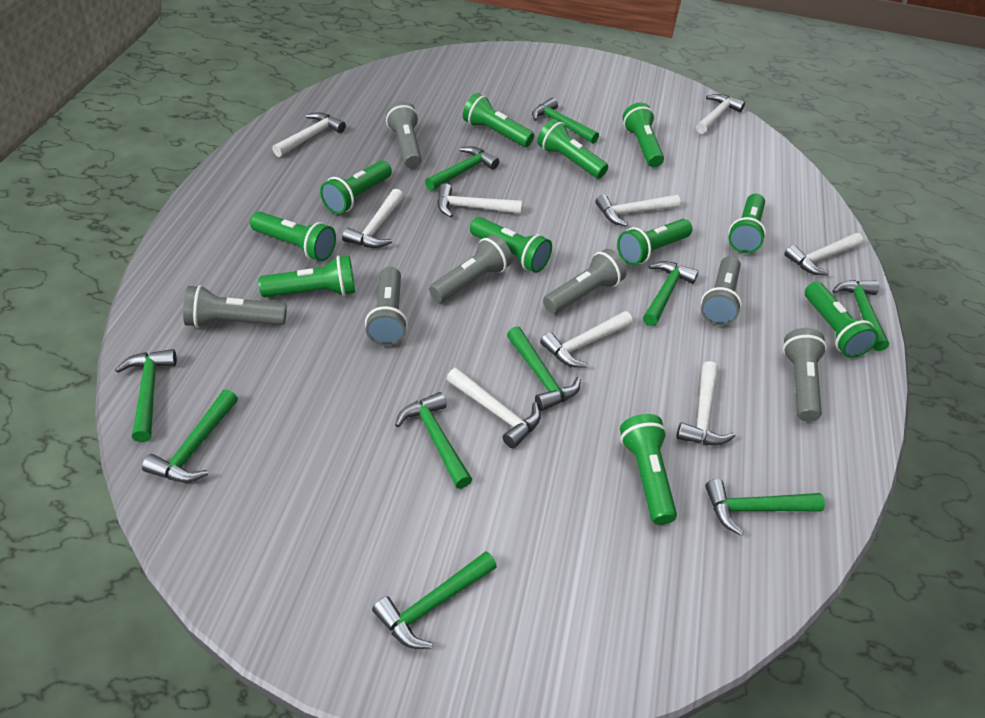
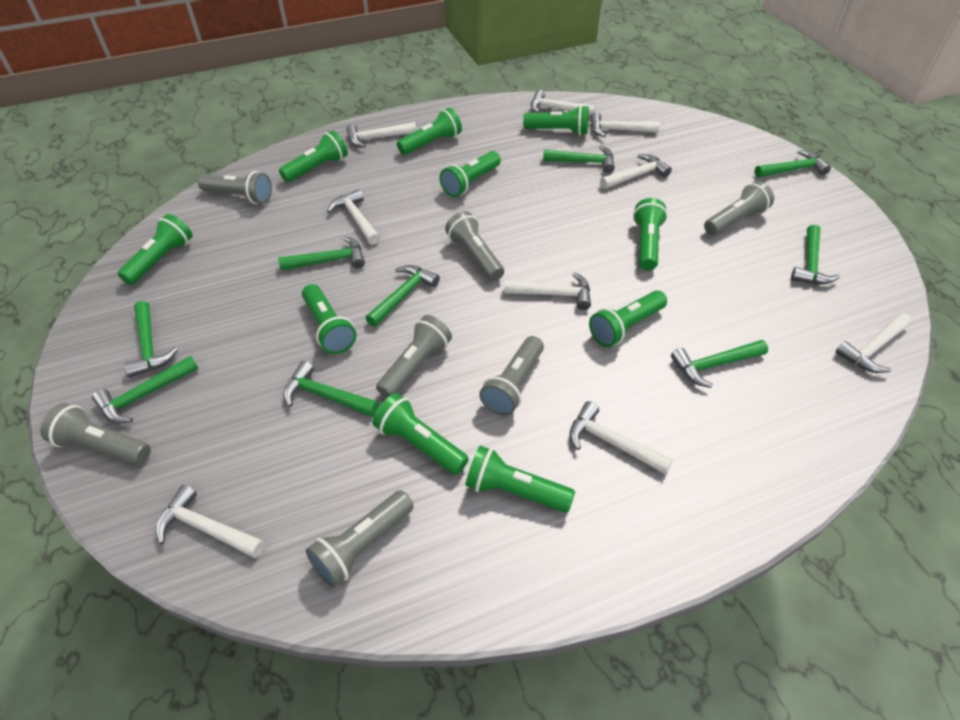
green flashlight: 11 -> 10
green hammer: 10 -> 9

